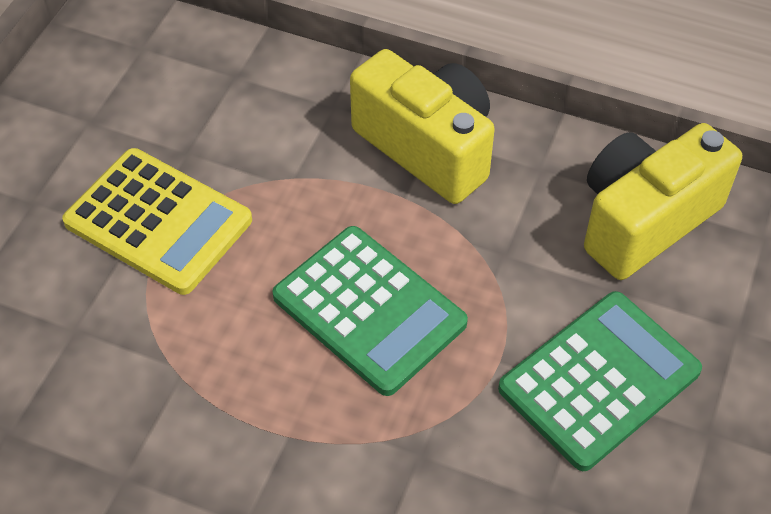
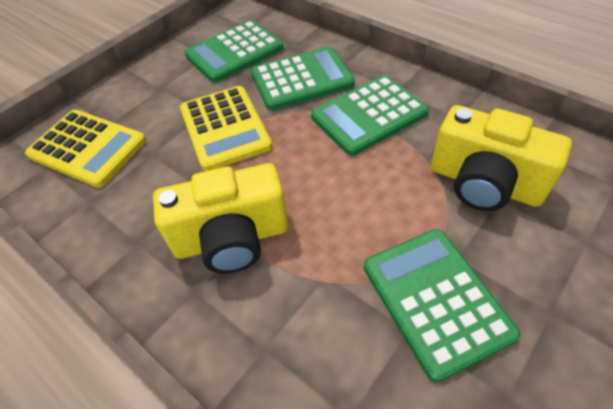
green calculator: 2 -> 4
yellow calculator: 1 -> 2

